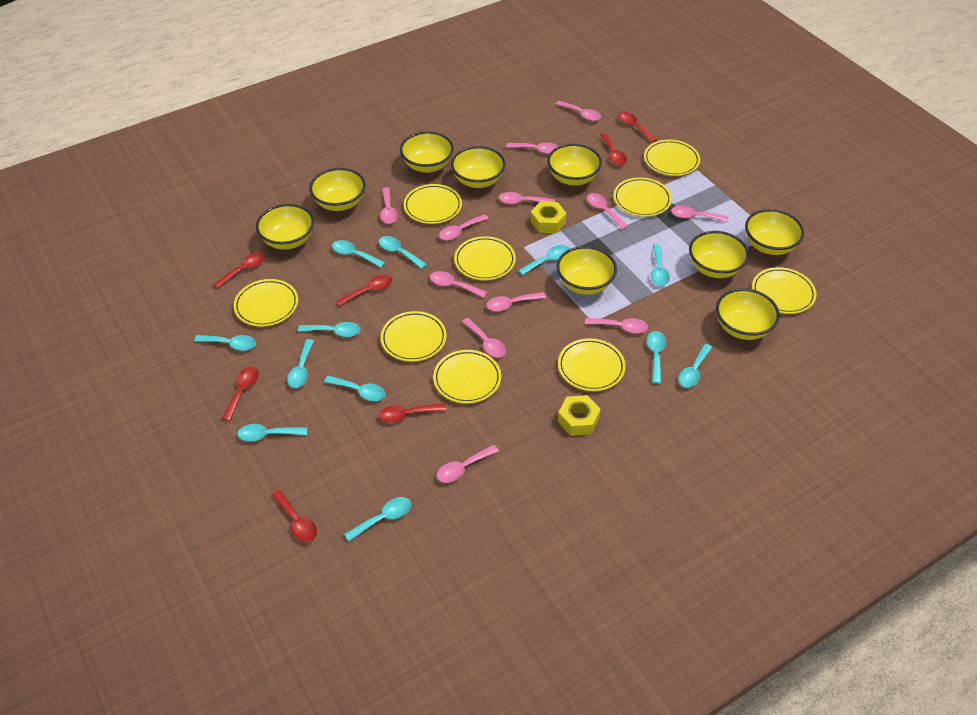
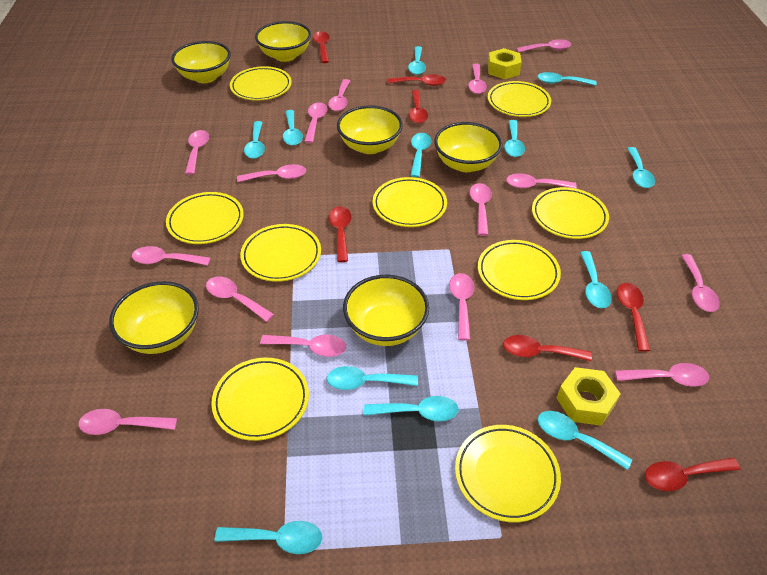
pink spoon: 12 -> 15
yellow bowl: 9 -> 6

